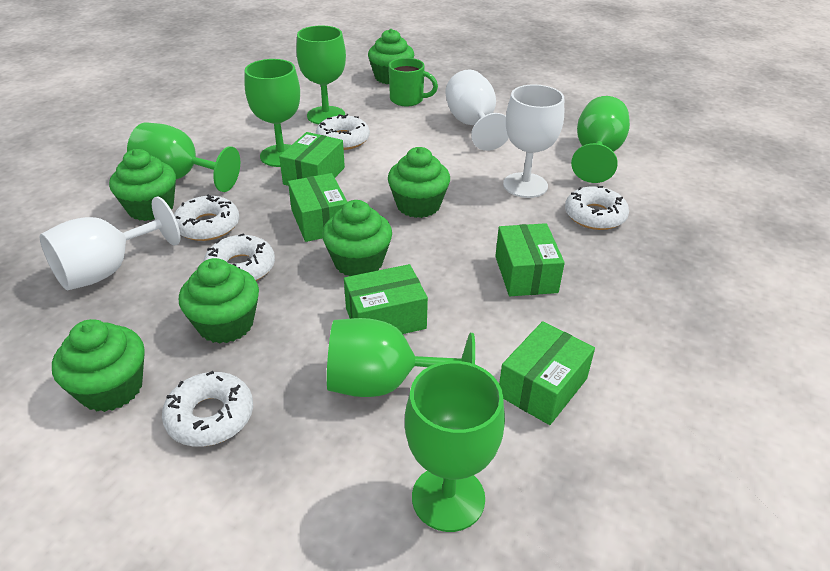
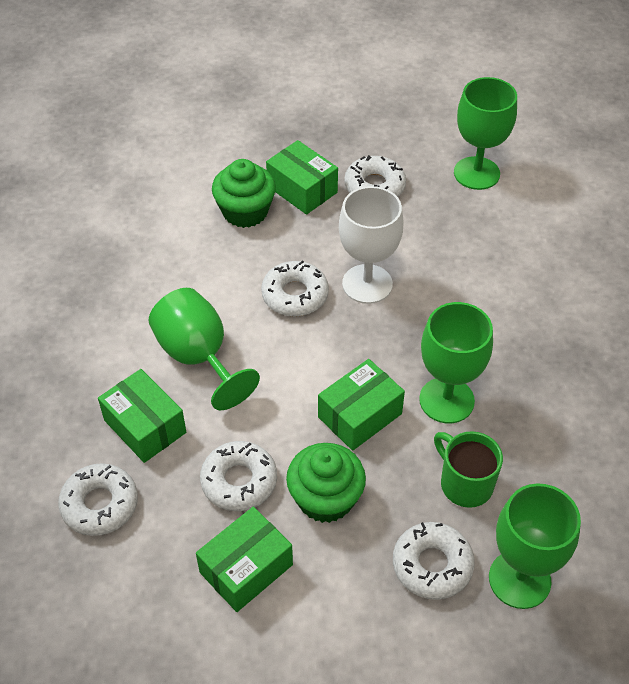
green box: 5 -> 4
green cupcake: 6 -> 2
green goblet: 6 -> 4
white goblet: 3 -> 1

